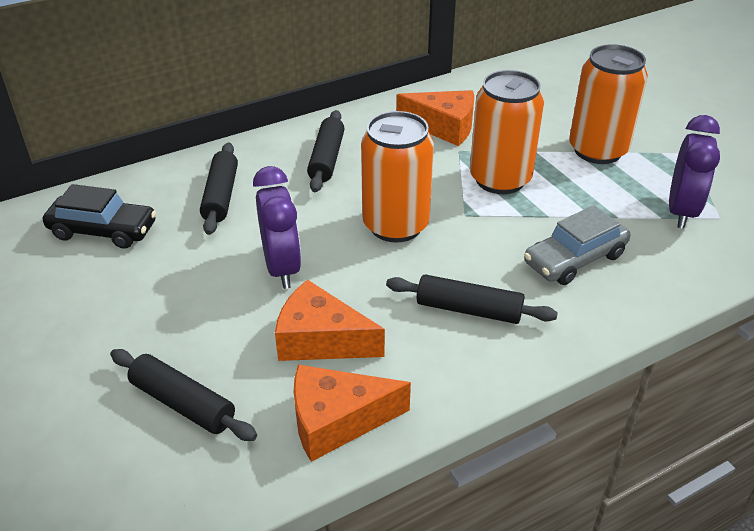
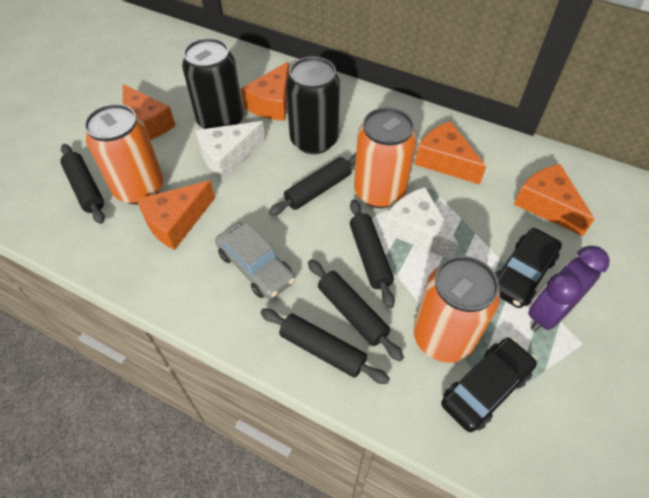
black can: 0 -> 2
black car: 1 -> 2
black rolling pin: 4 -> 5
orange cheese: 3 -> 5
purple clock: 2 -> 1
white cheese: 0 -> 2

